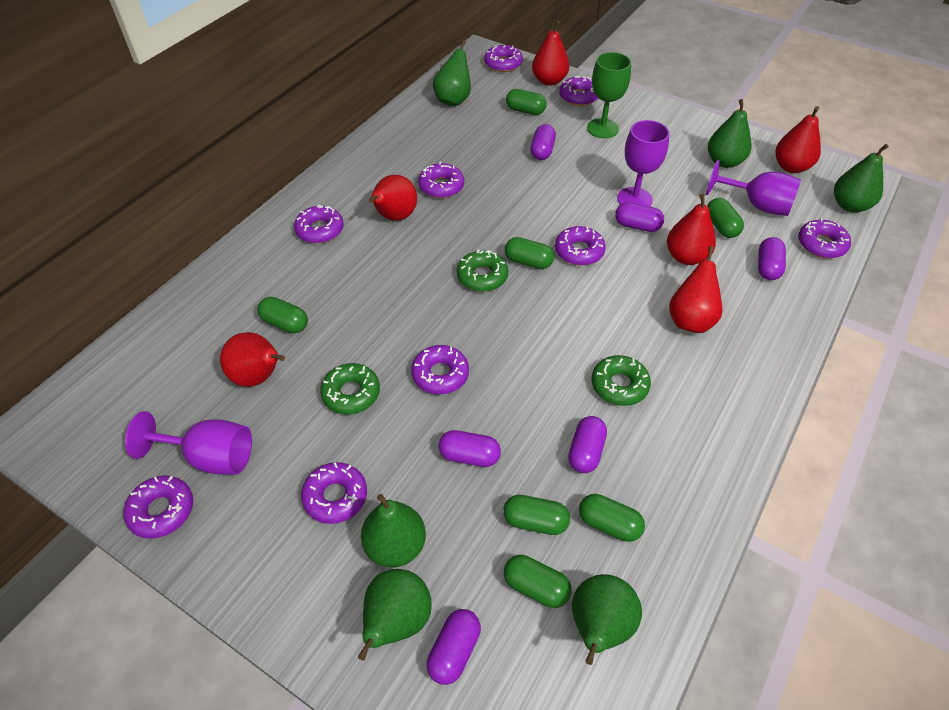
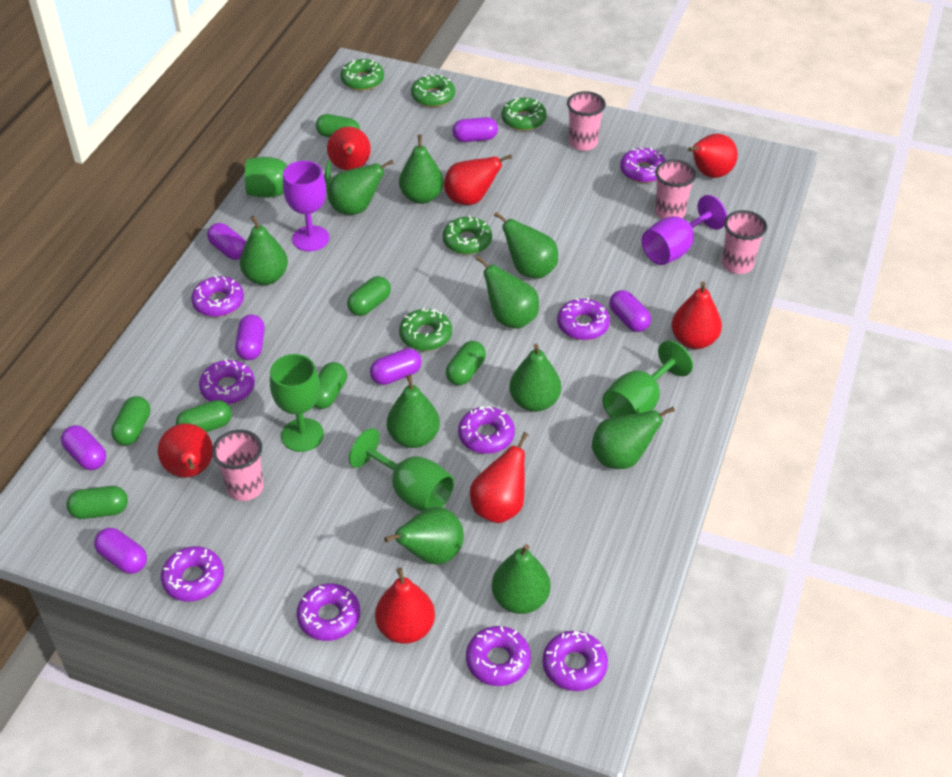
green donut: 3 -> 5
green goblet: 1 -> 4
green pear: 6 -> 10
pink cup: 0 -> 4
purple capsule: 6 -> 7
purple goblet: 3 -> 2
red pear: 6 -> 7

